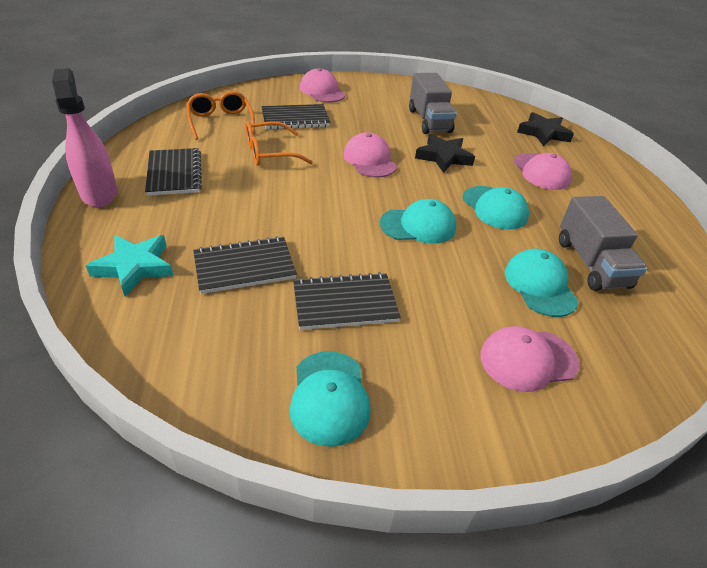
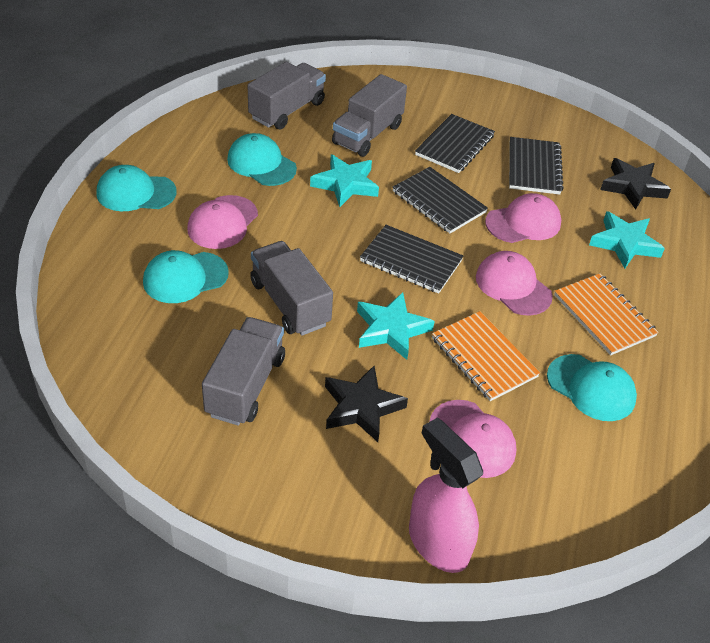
grey truck: 2 -> 4
orange glasses: 2 -> 0
orange notebook: 0 -> 2
turquoise star: 1 -> 3

